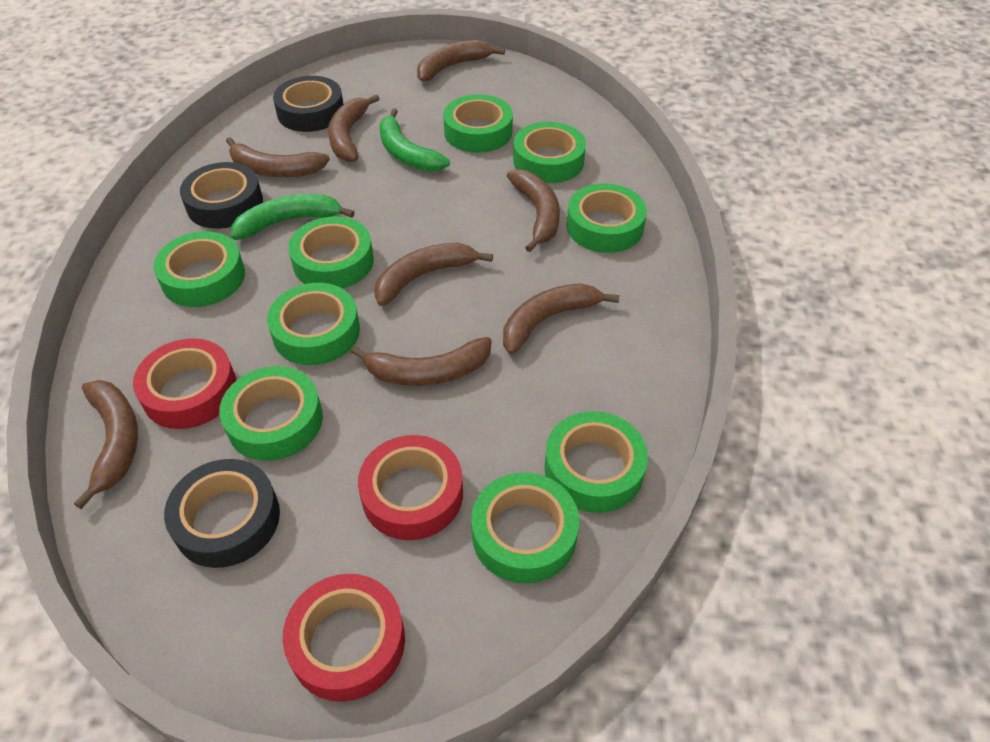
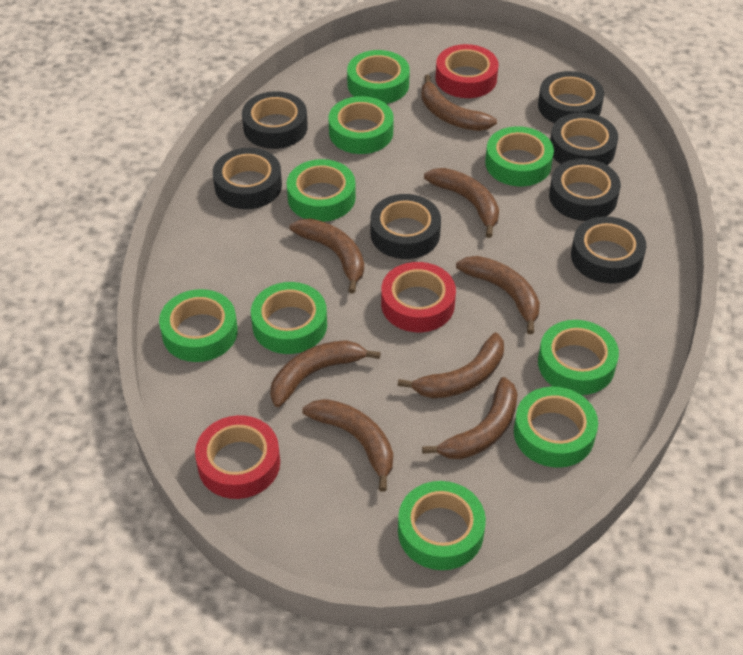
black tape: 3 -> 7
green banana: 2 -> 0

